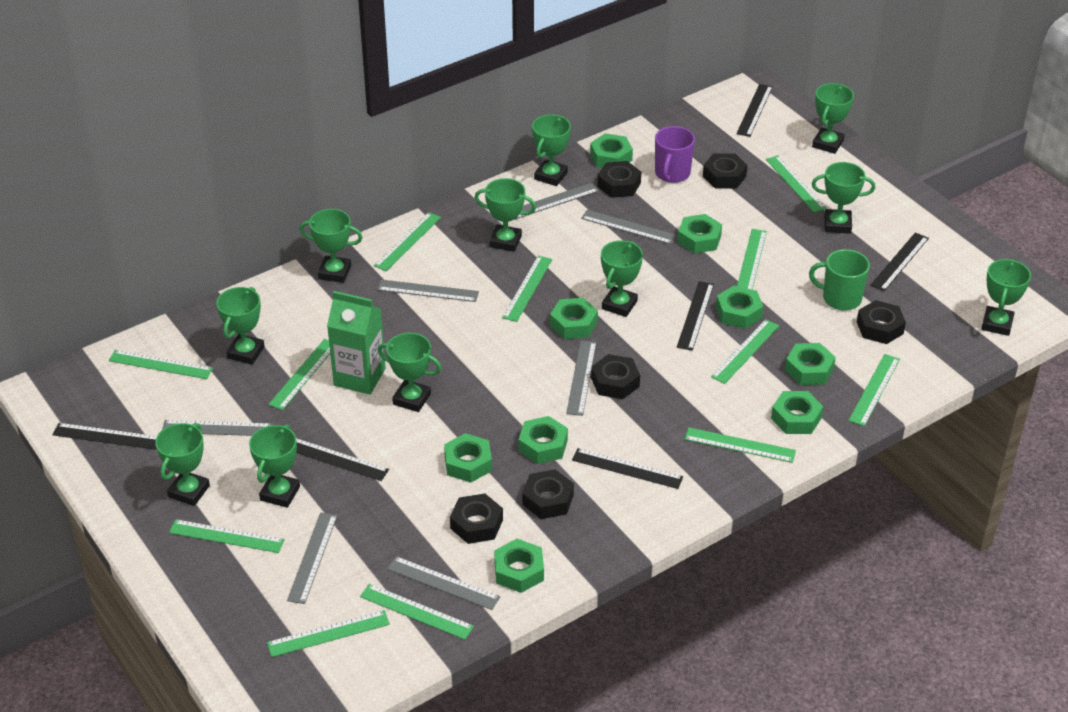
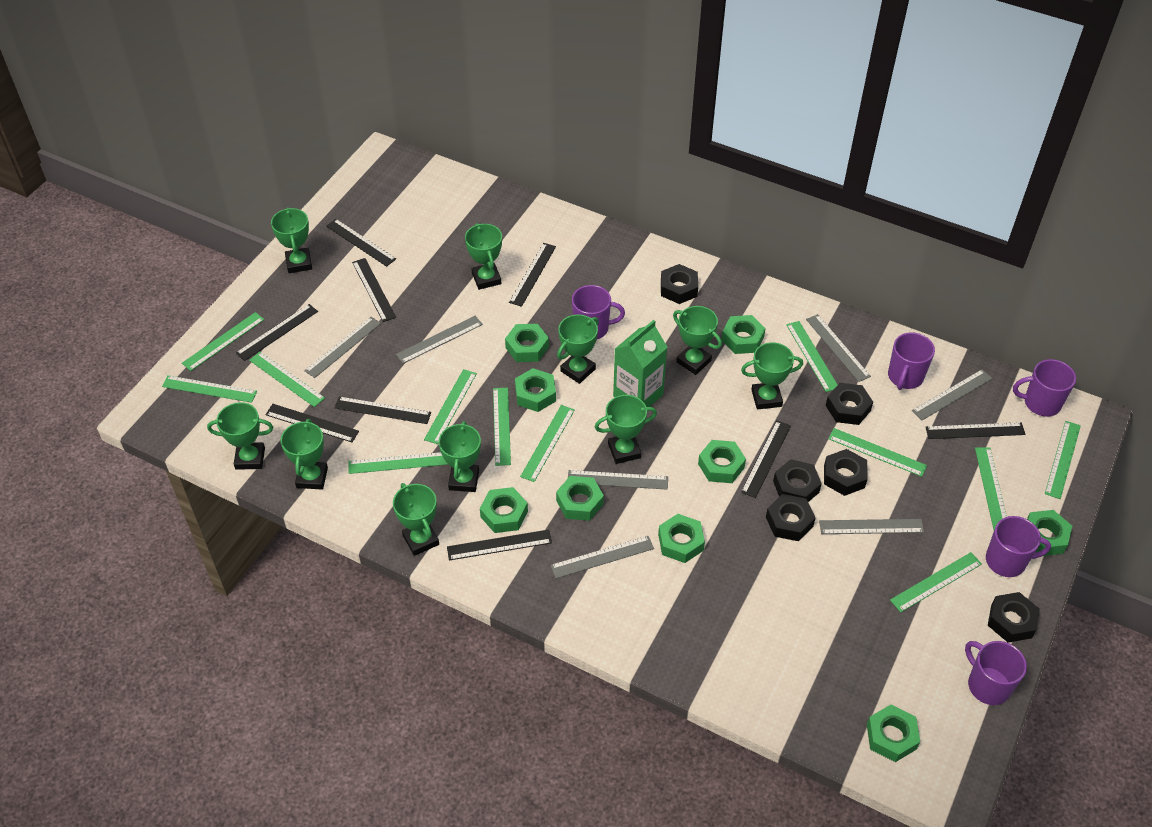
black ruler: 6 -> 9
green mug: 1 -> 0
green trophy: 11 -> 10
purple mug: 1 -> 5

